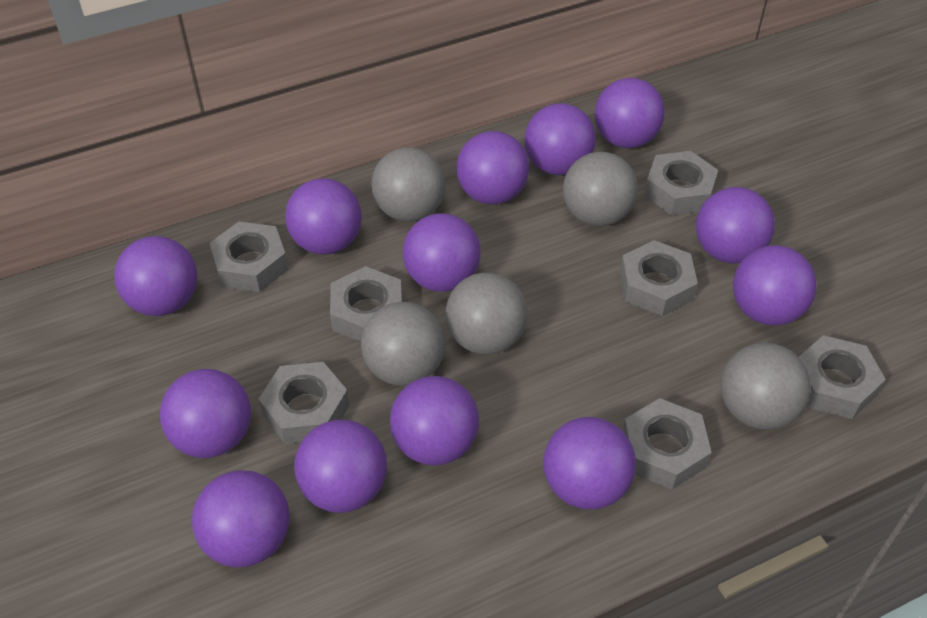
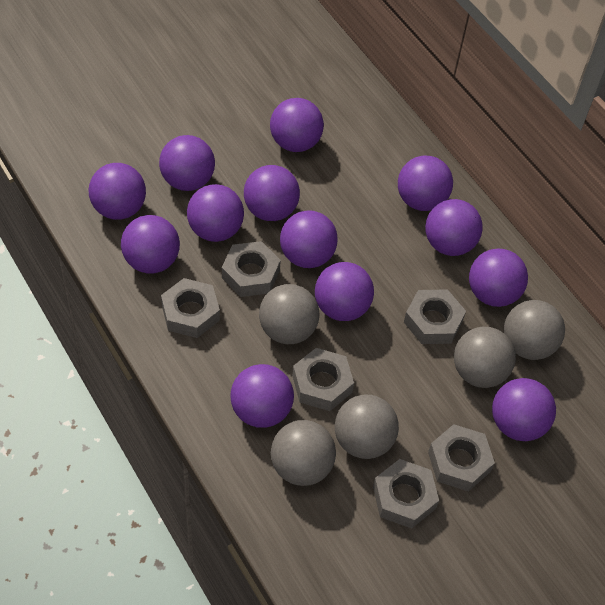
grey nut: 7 -> 6

